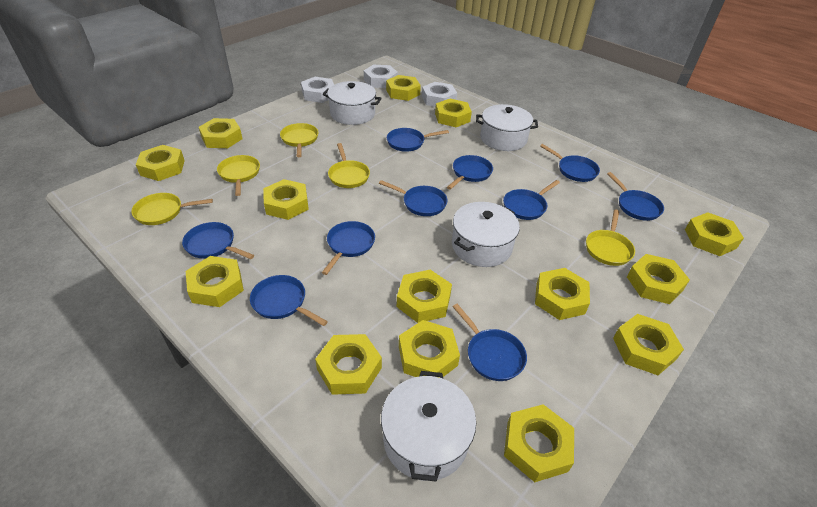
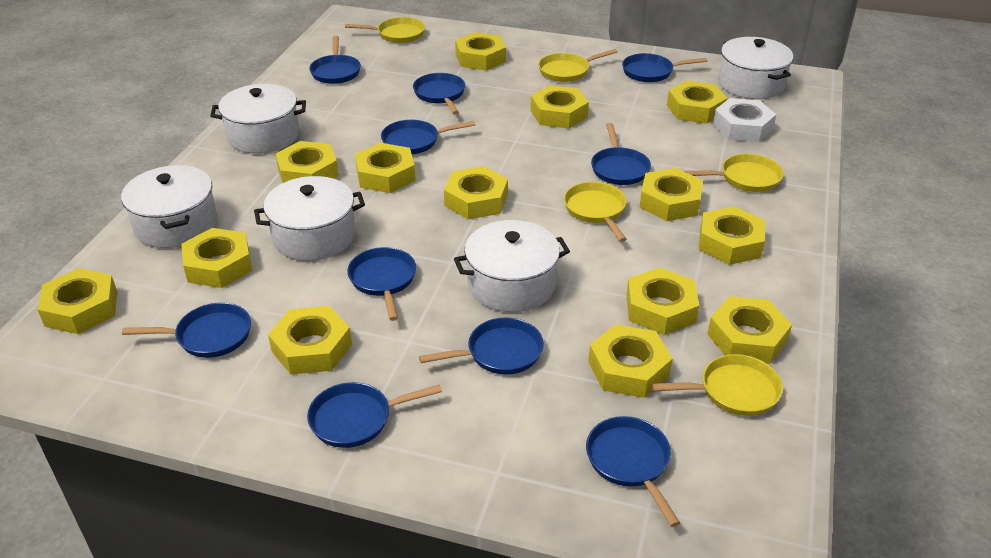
white nut: 3 -> 1
white pot: 4 -> 5

